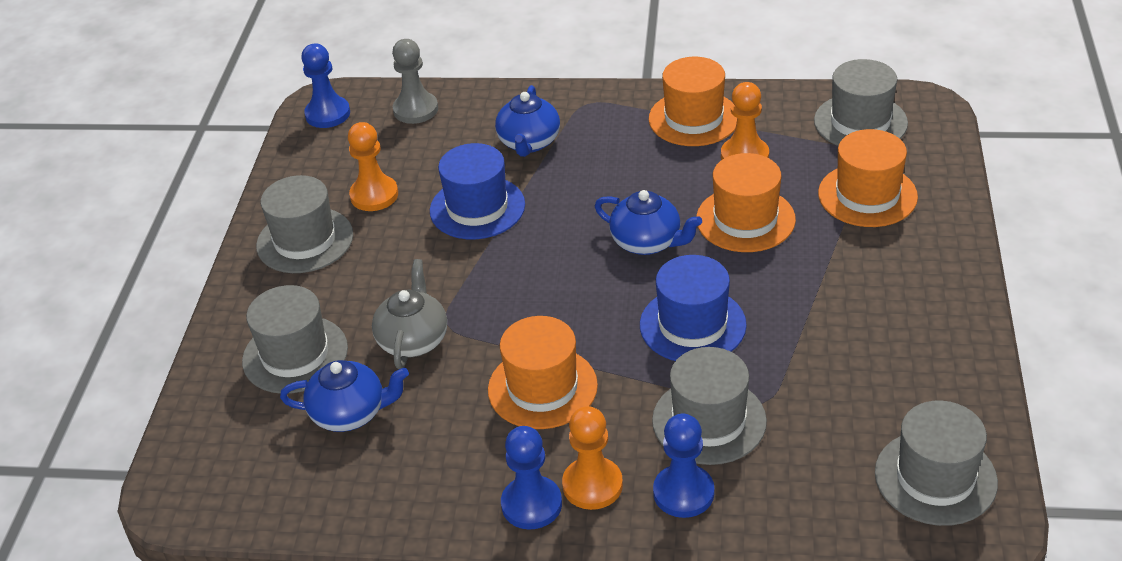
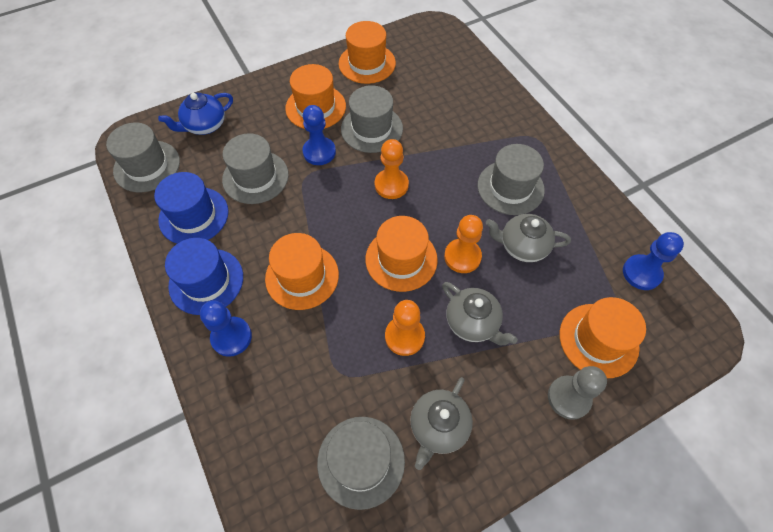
blue teapot: 3 -> 1
grey teapot: 1 -> 3
orange hat: 4 -> 5

